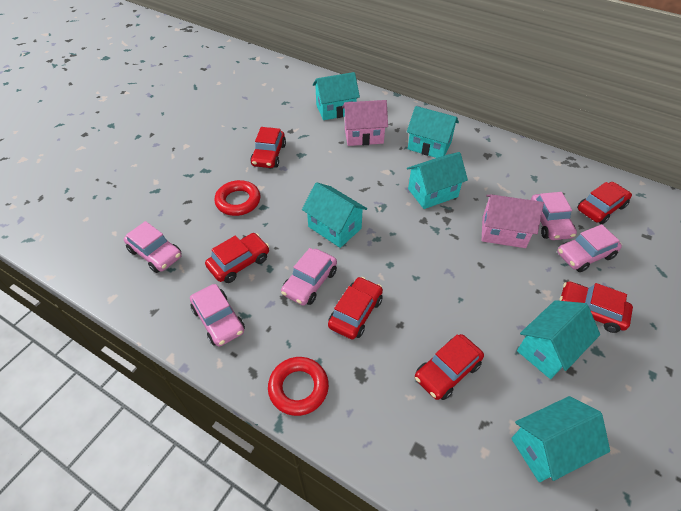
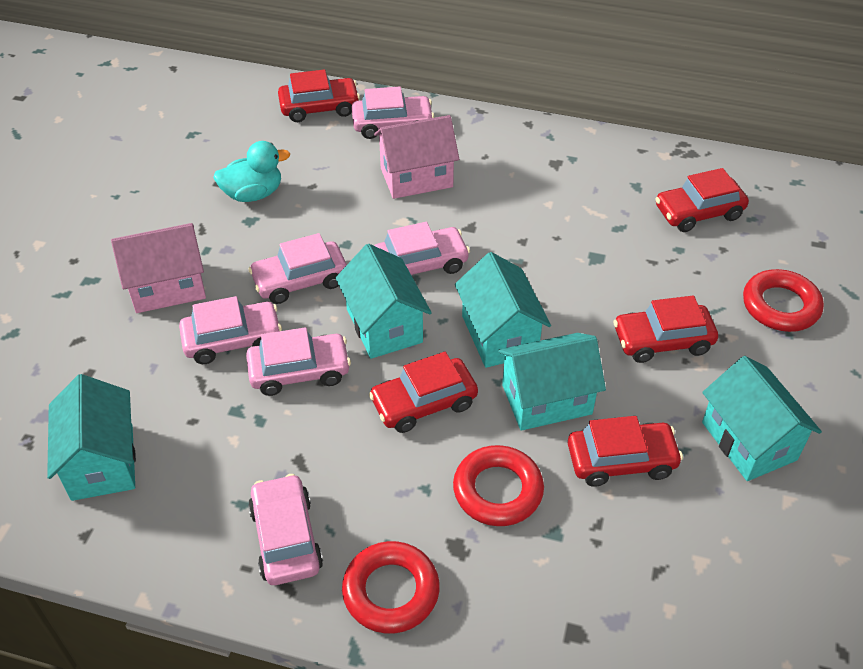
pink car: 5 -> 6
red car: 6 -> 5
red ring: 2 -> 3
turquoise duck: 0 -> 1
turquoise house: 6 -> 5

